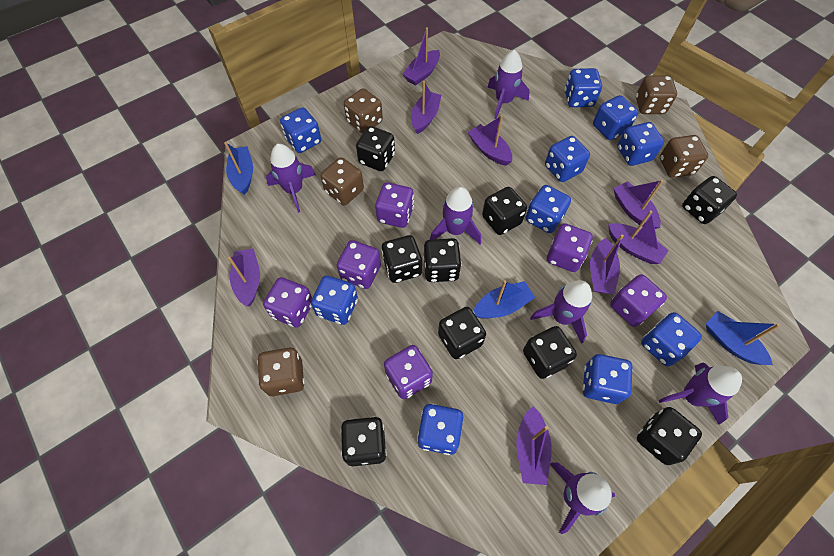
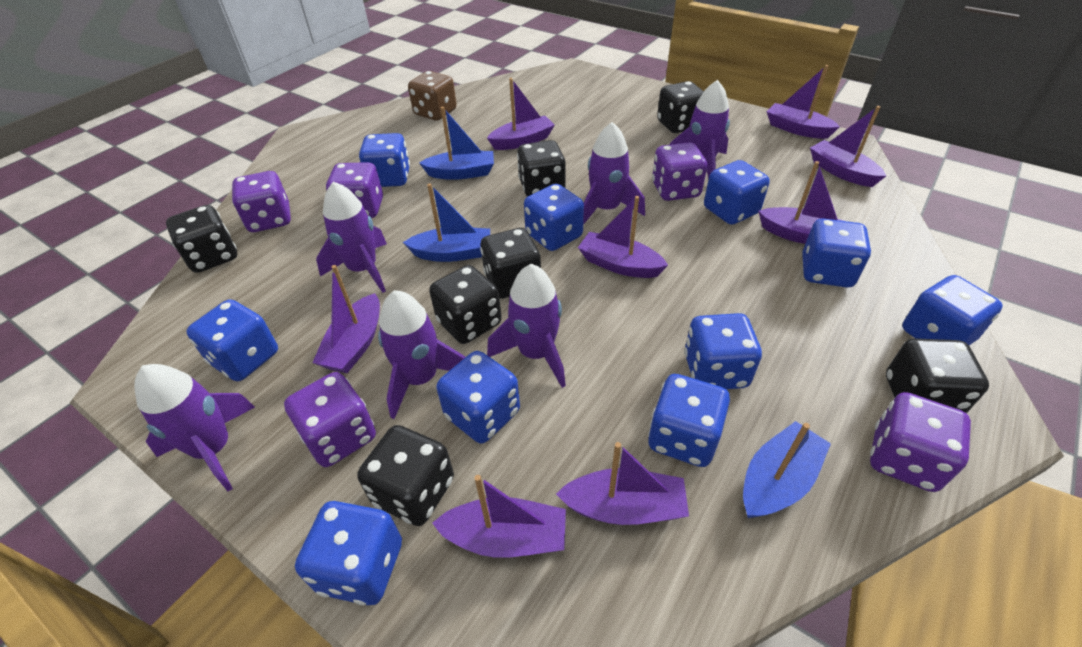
black dice: 9 -> 7
brown dice: 5 -> 1
purple dice: 6 -> 5

